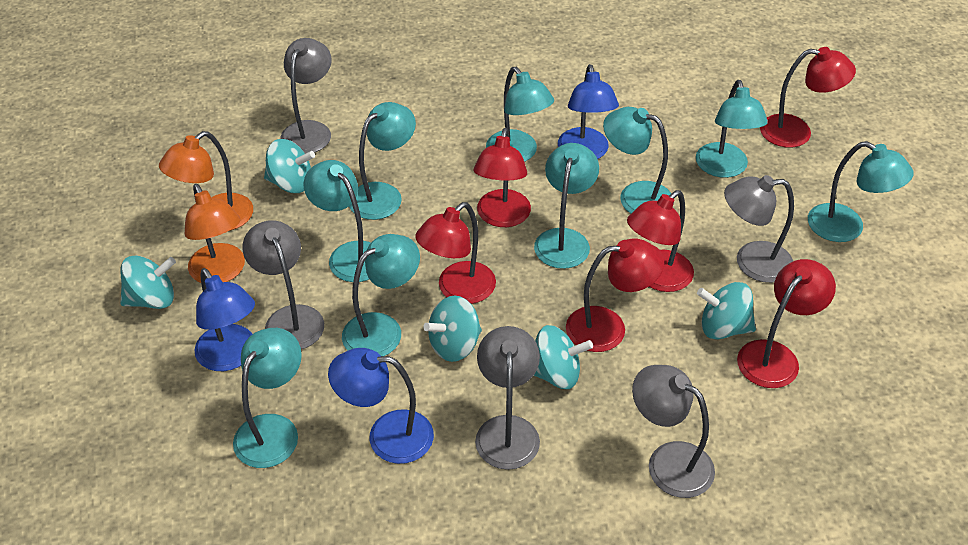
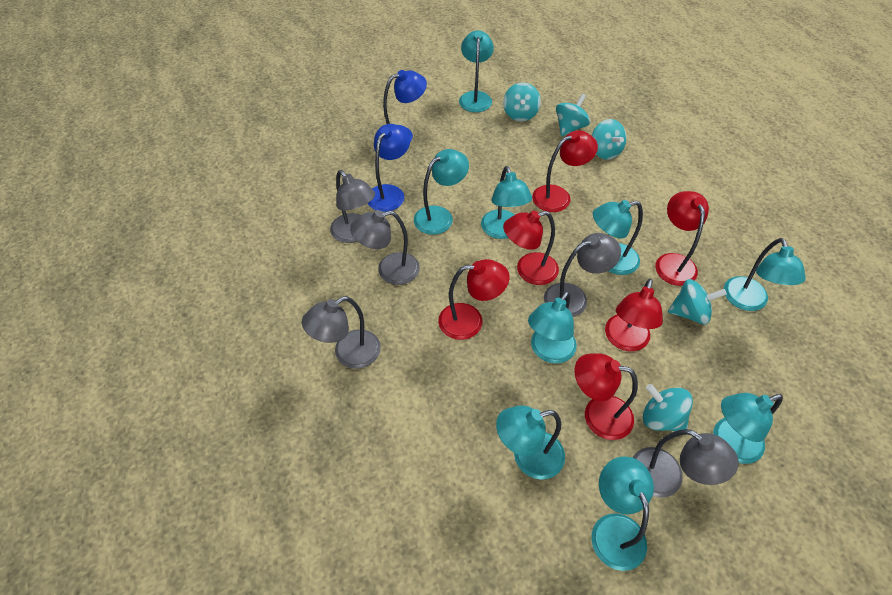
blue lamp: 3 -> 2
orange lamp: 2 -> 0

